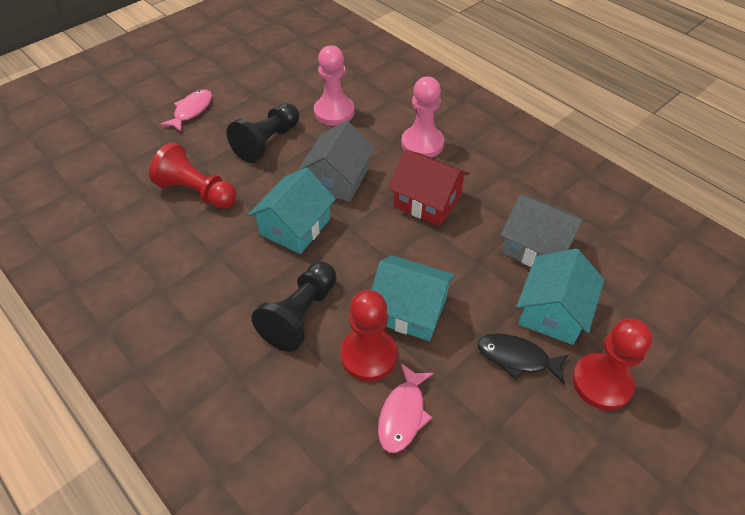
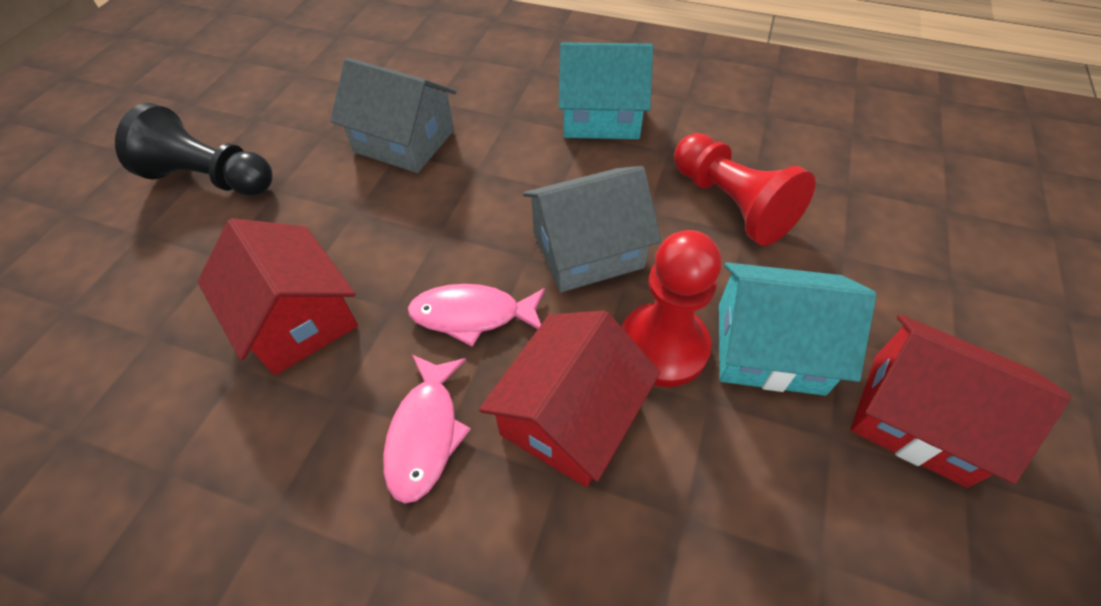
black fish: 1 -> 0
black pawn: 2 -> 1
pink pawn: 2 -> 0
red house: 1 -> 3
red pawn: 3 -> 2
turquoise house: 3 -> 2

